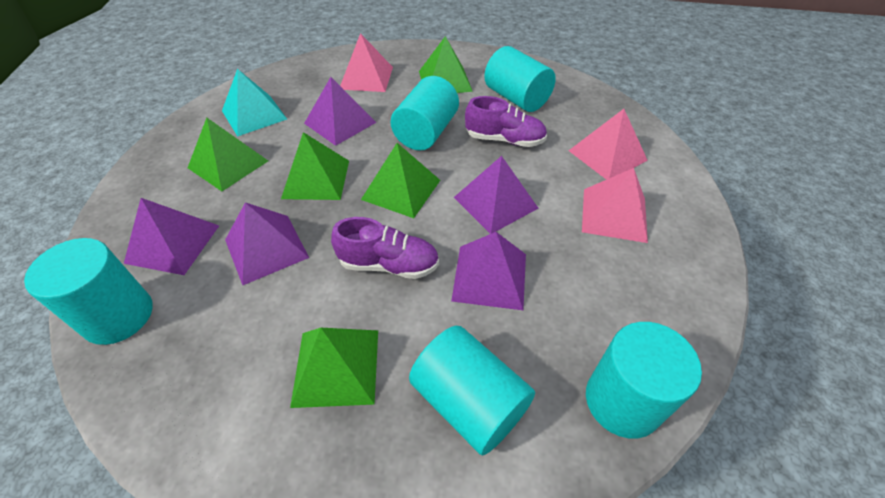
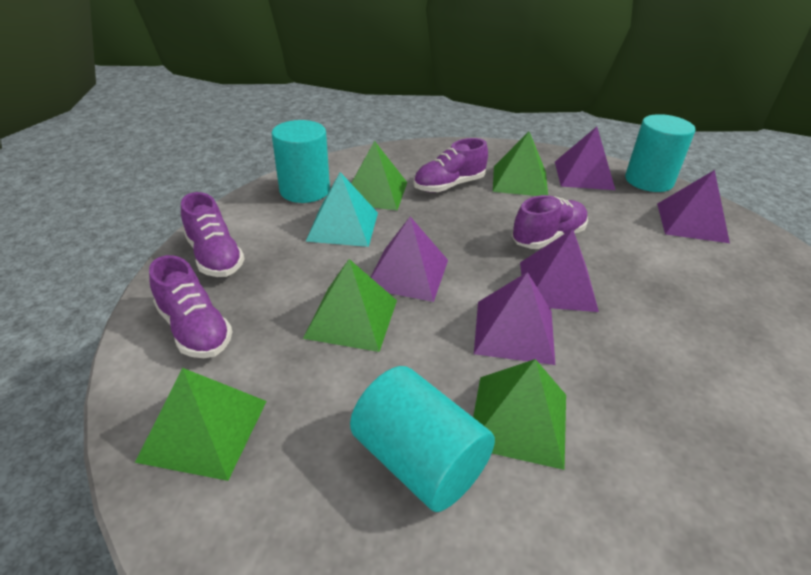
pink pyramid: 3 -> 0
purple shoe: 2 -> 4
turquoise cylinder: 5 -> 3

